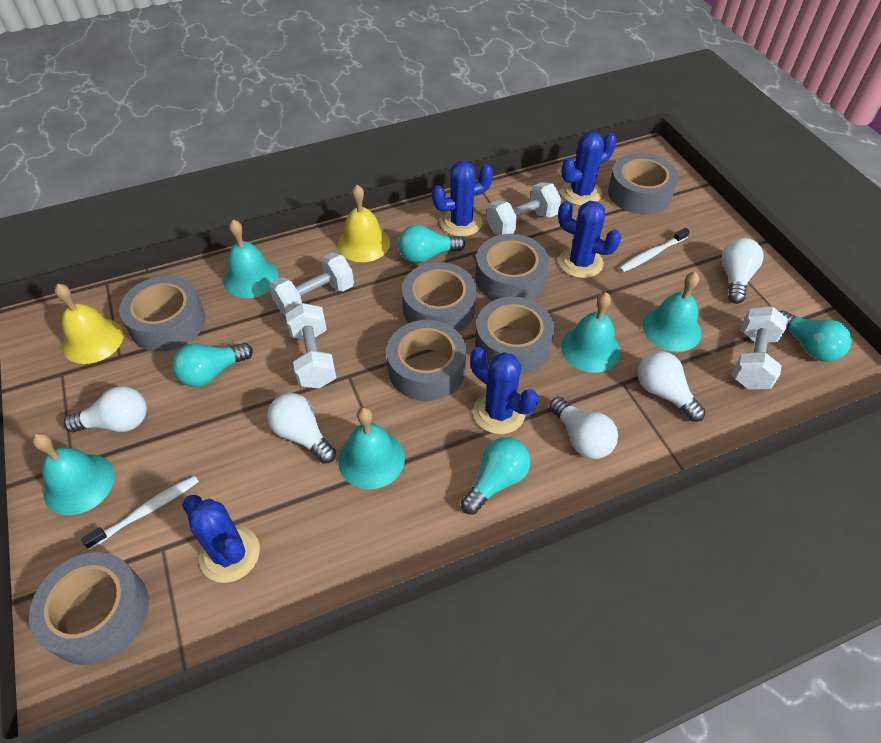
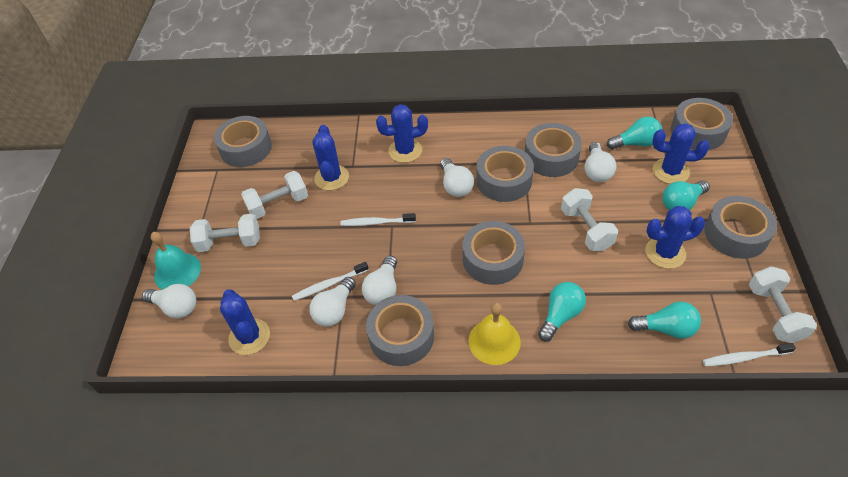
turquoise bell: 5 -> 1
white toothbrush: 2 -> 3
yellow bell: 2 -> 1

